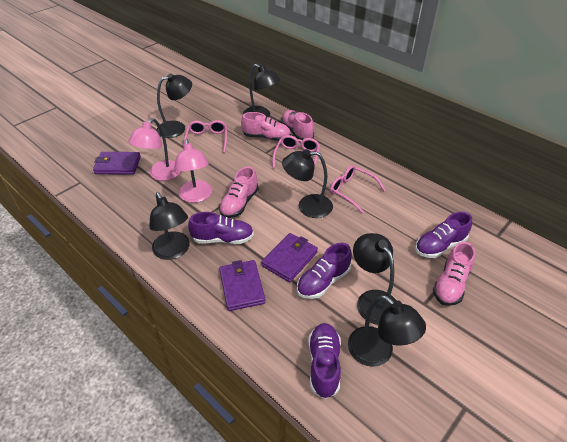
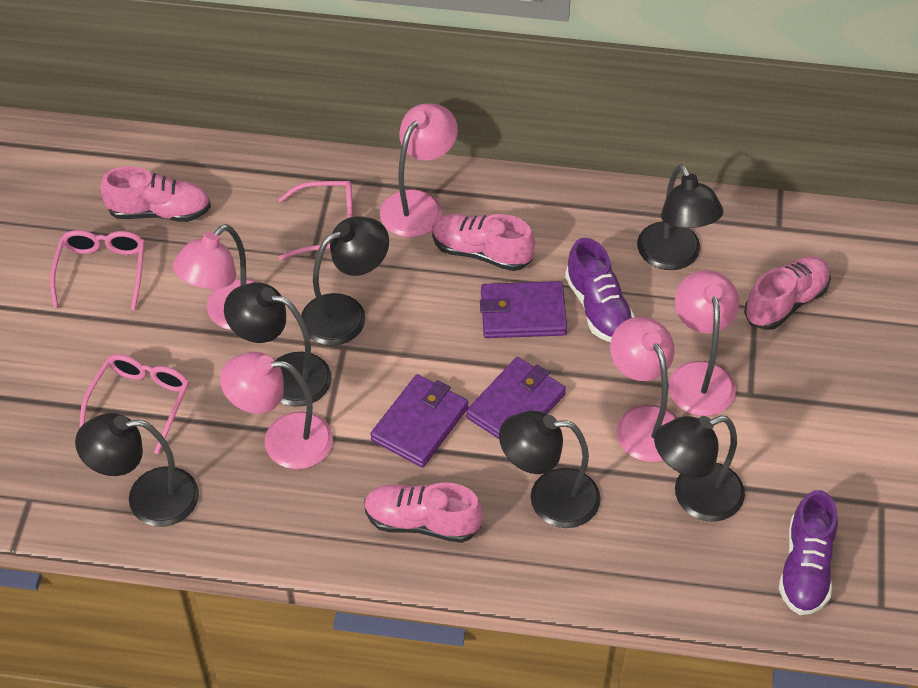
pink lamp: 2 -> 5
purple shoe: 4 -> 2

